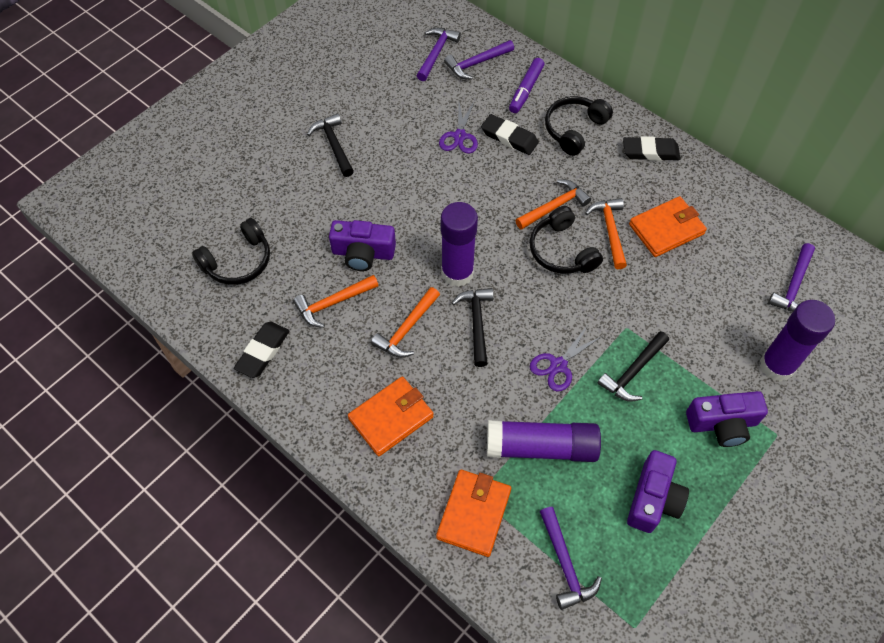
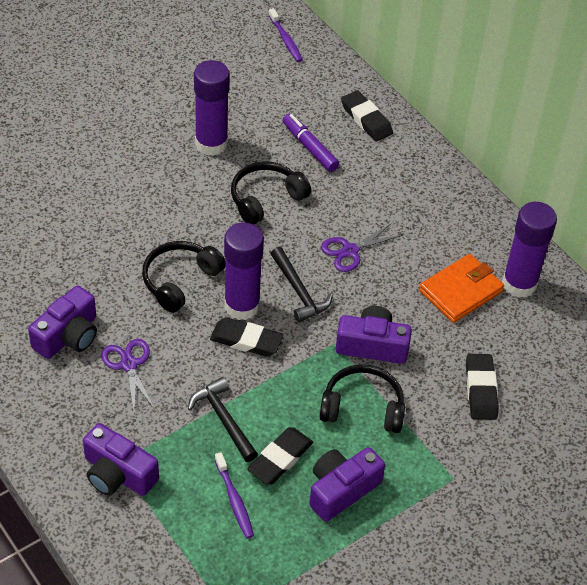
black eraser: 3 -> 4
black hammer: 3 -> 2
orange hammer: 4 -> 0
orange wallet: 3 -> 1
purple camera: 3 -> 4
purple hammer: 4 -> 0
purple toothbrush: 0 -> 2

